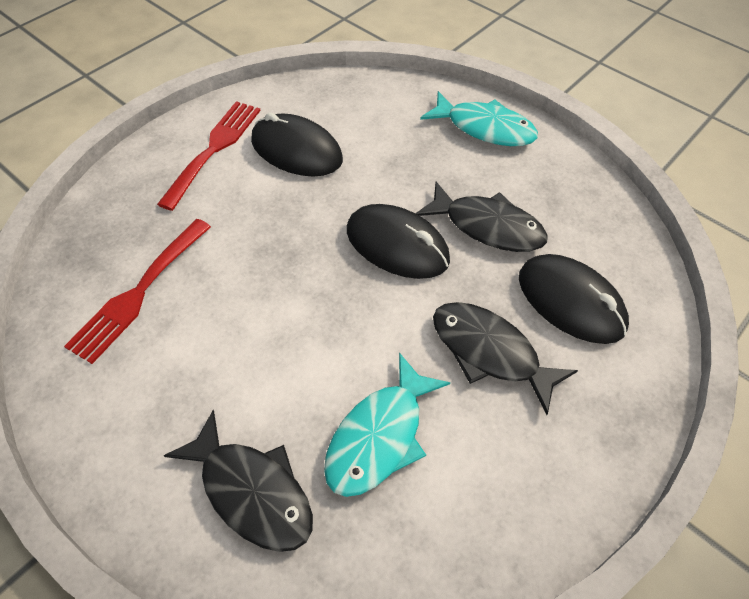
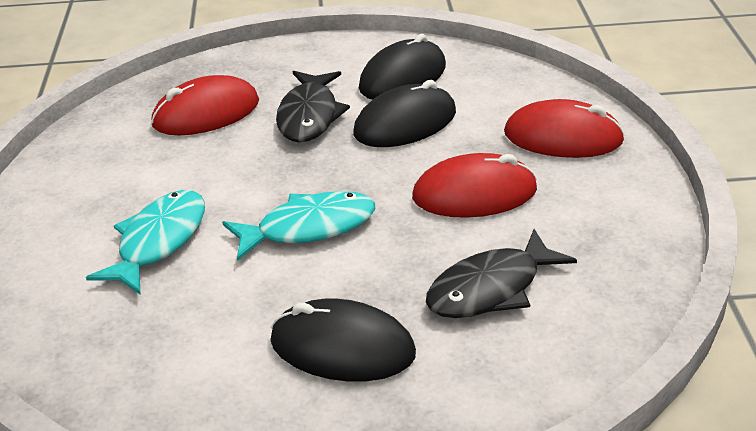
black fish: 3 -> 2
red fork: 2 -> 0
red mouse: 0 -> 3

